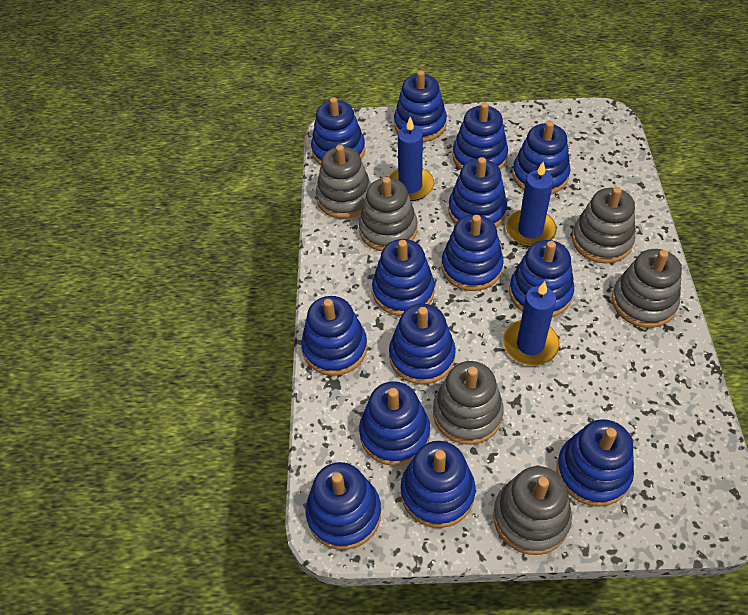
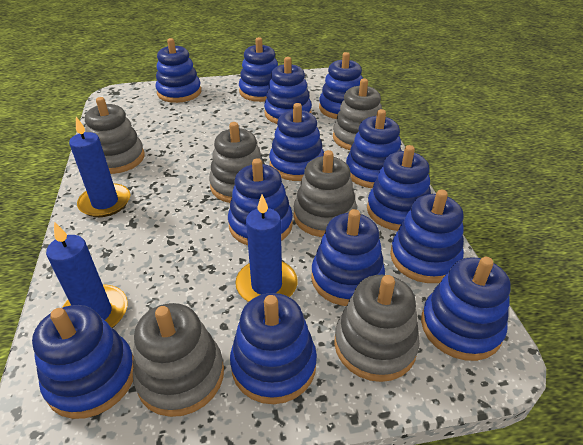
blue stacking toy: 14 -> 13

